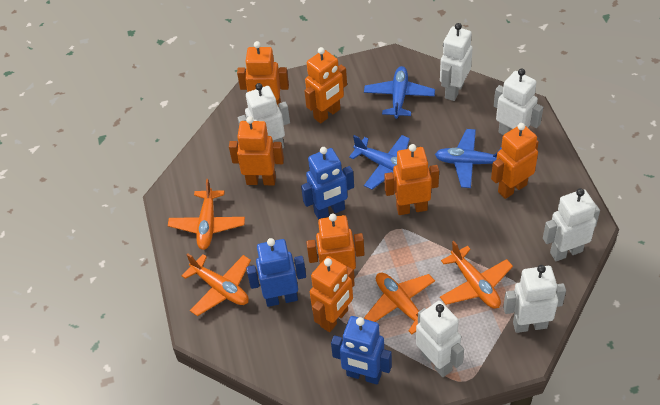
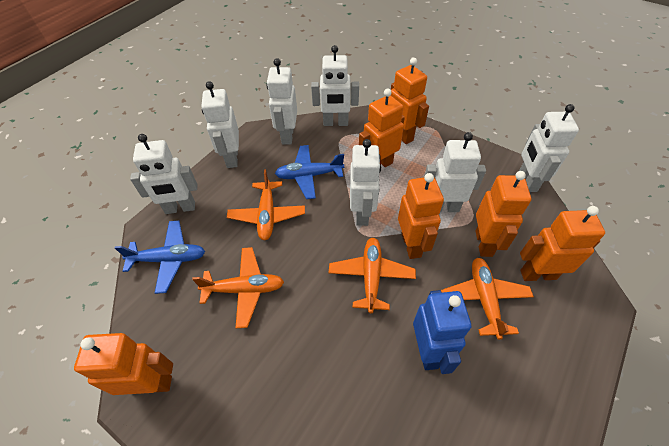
blue plane: 3 -> 2
blue robot: 3 -> 1
orange robot: 7 -> 6
white robot: 6 -> 7

